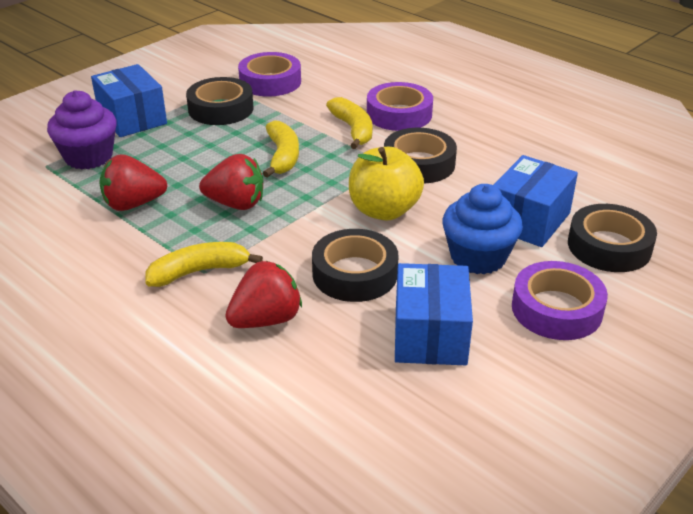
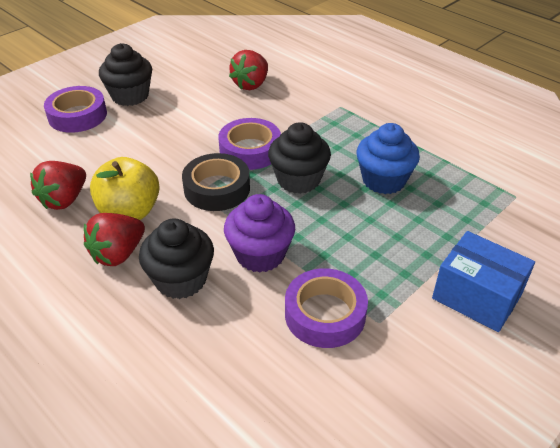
black cupcake: 0 -> 3
black tape: 4 -> 1
blue box: 3 -> 1
yellow banana: 3 -> 0

